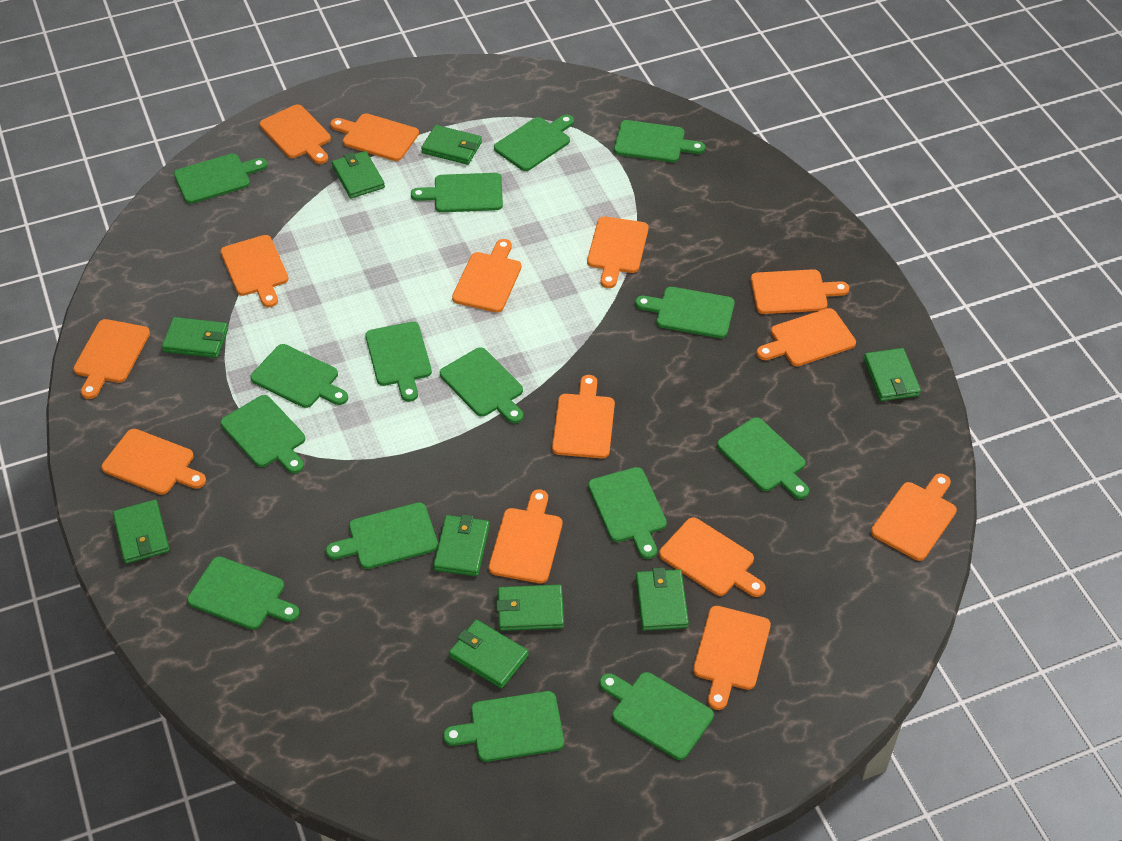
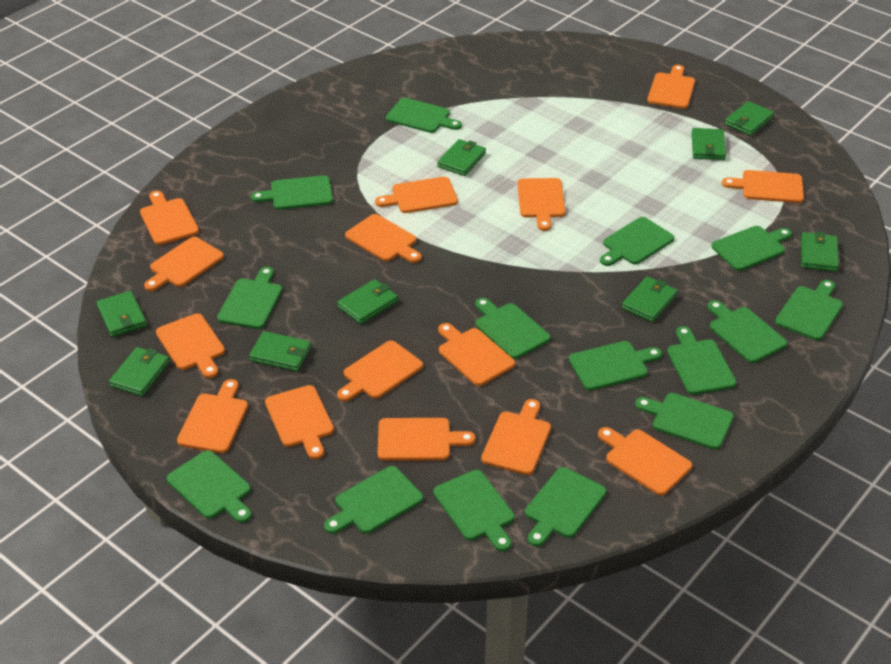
orange cutting board: 14 -> 15

